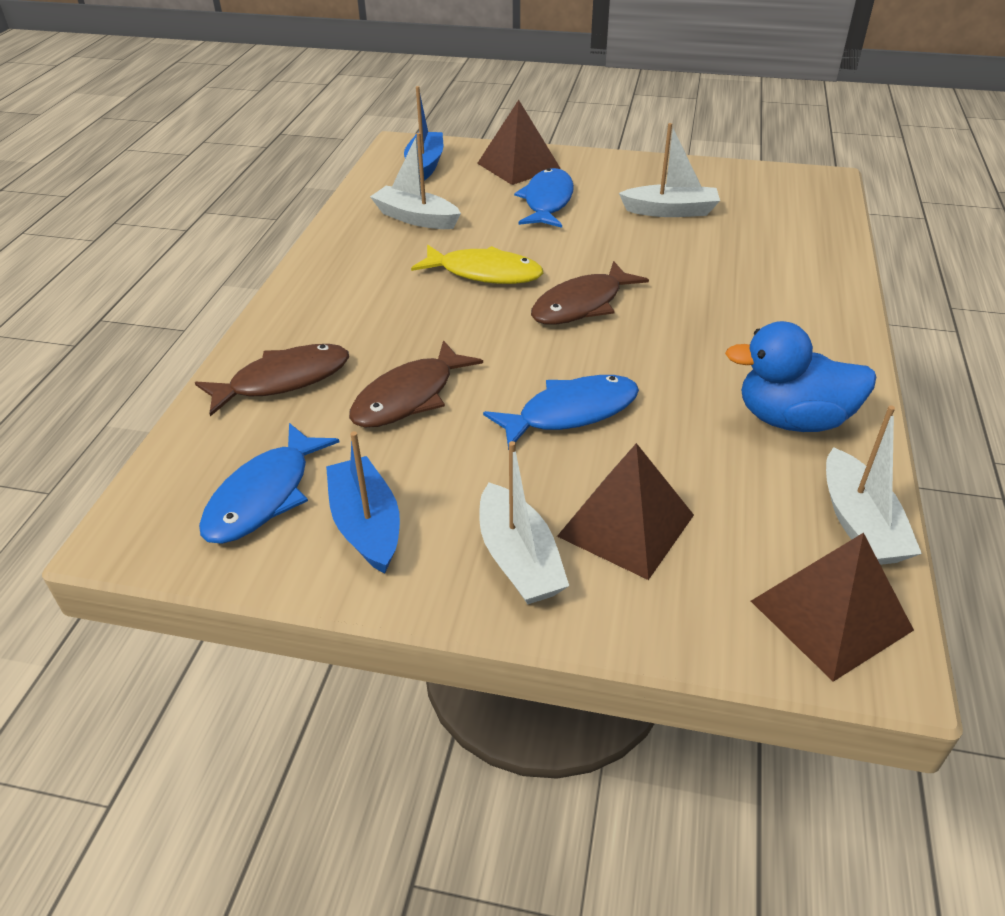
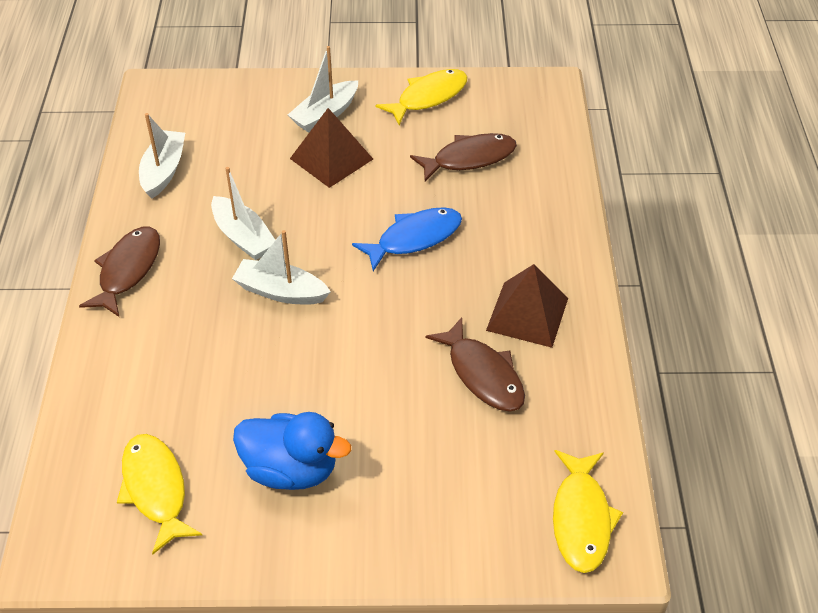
blue boat: 2 -> 0
blue fish: 3 -> 1
brown pyramid: 3 -> 2
yellow fish: 1 -> 3

